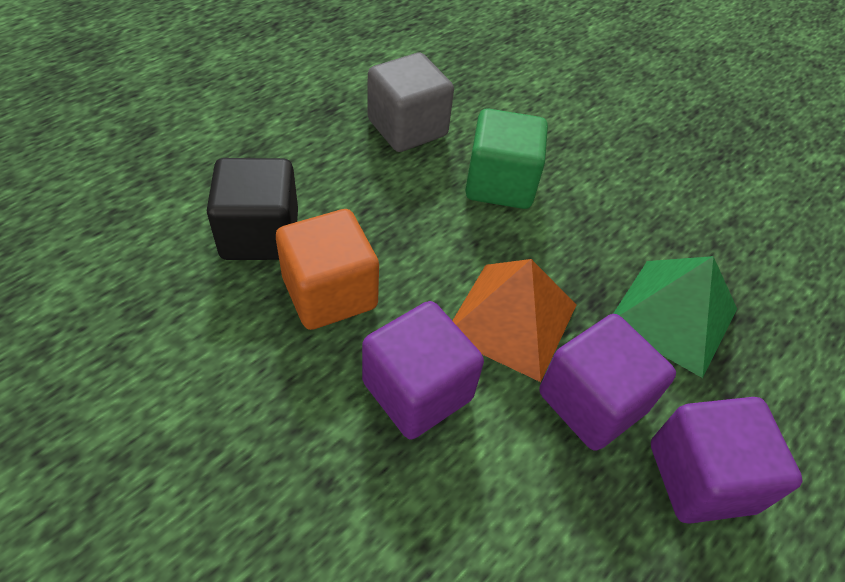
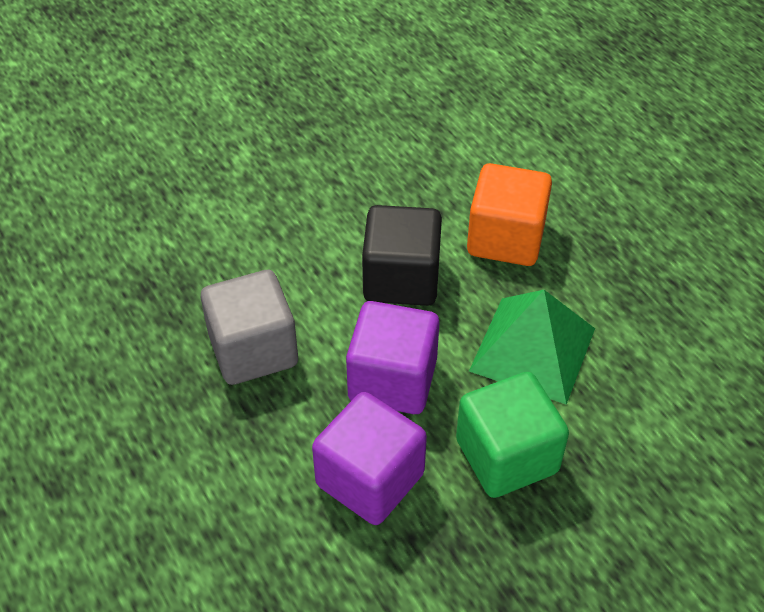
orange pyramid: 1 -> 0
purple cube: 3 -> 2

